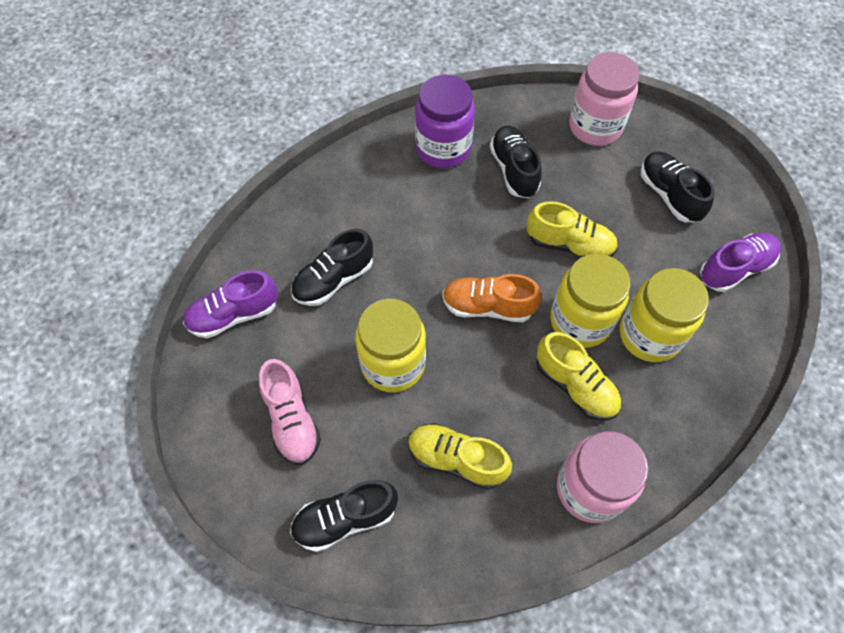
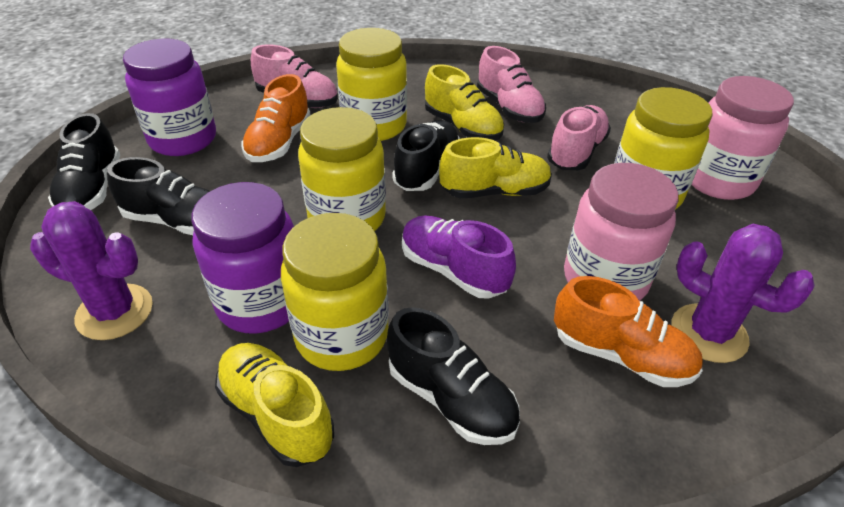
orange shoe: 1 -> 2
pink shoe: 1 -> 3
purple cactus: 0 -> 2
purple jar: 1 -> 2
purple shoe: 2 -> 1
yellow jar: 3 -> 4

